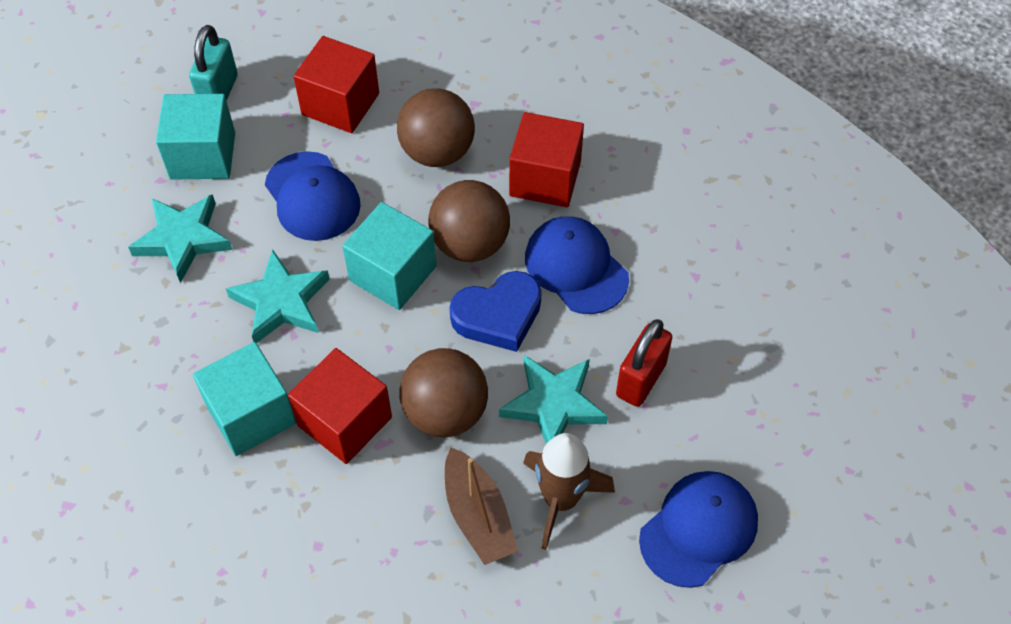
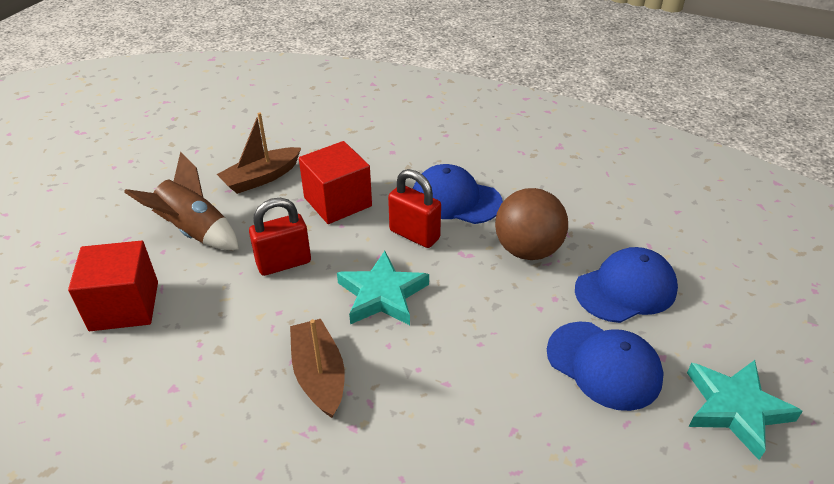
blue heart: 1 -> 0
brown ball: 3 -> 1
brown boat: 1 -> 2
red cube: 3 -> 2
red padlock: 1 -> 2
turquoise cube: 3 -> 0
turquoise padlock: 1 -> 0
turquoise star: 3 -> 2

